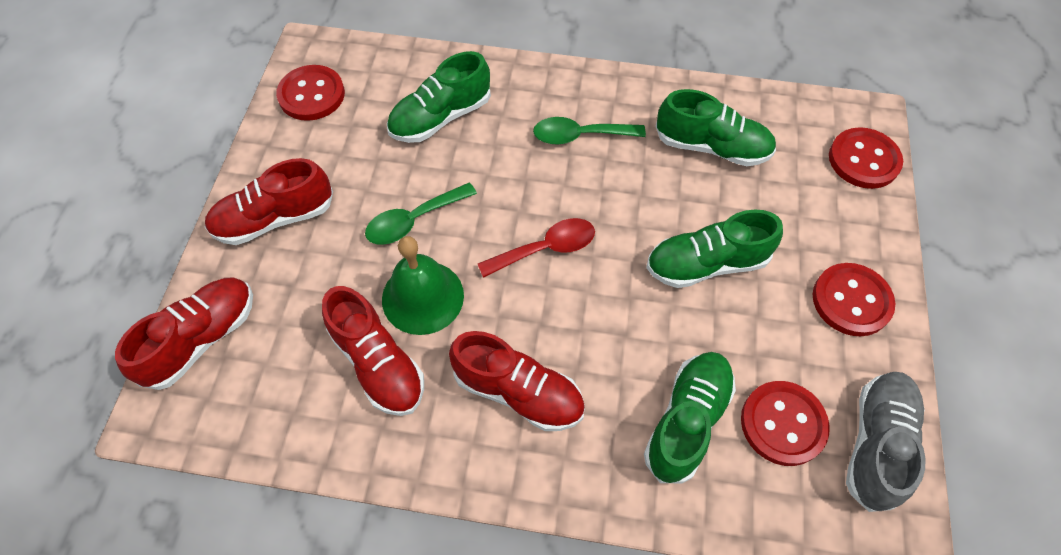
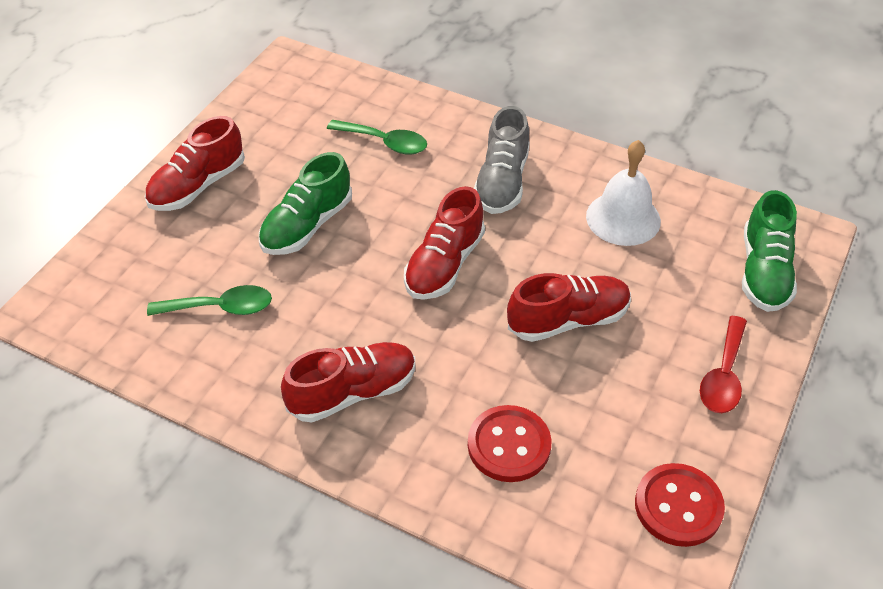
green bell: 1 -> 0
green shoe: 4 -> 2
red button: 4 -> 2
white bell: 0 -> 1

